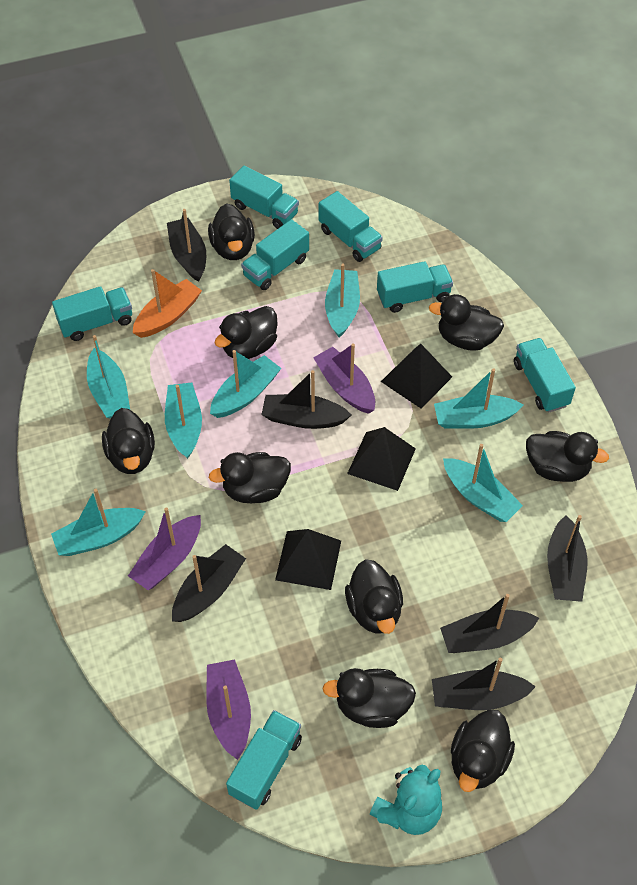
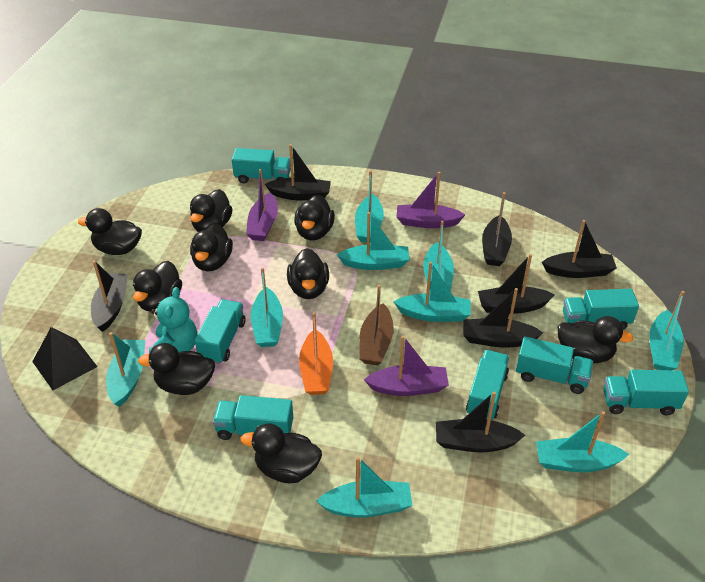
black boat: 6 -> 7
black pyramid: 3 -> 1
brown boat: 0 -> 1
turquoise boat: 7 -> 9

